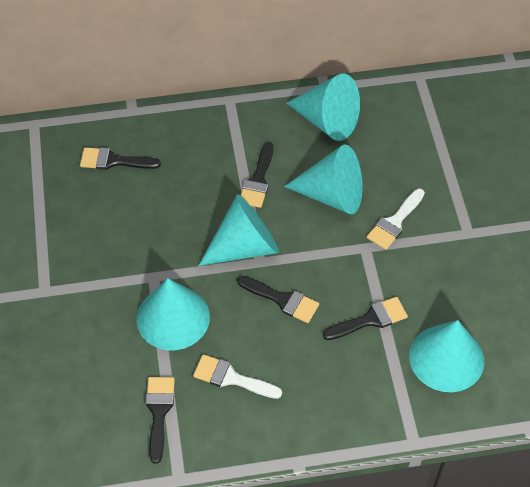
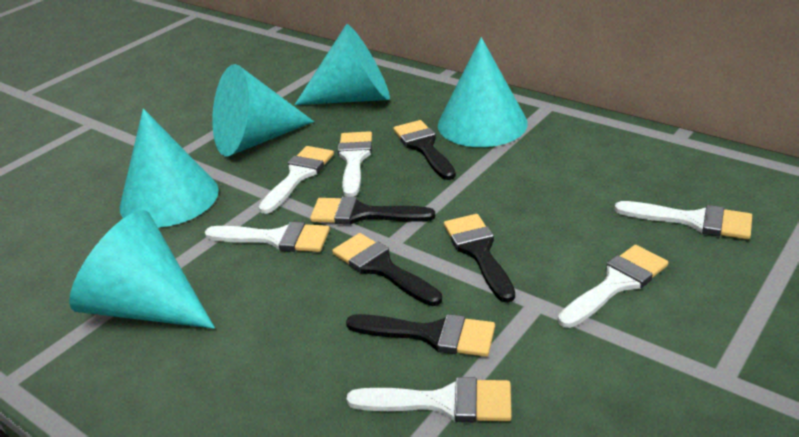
white brush: 2 -> 6

